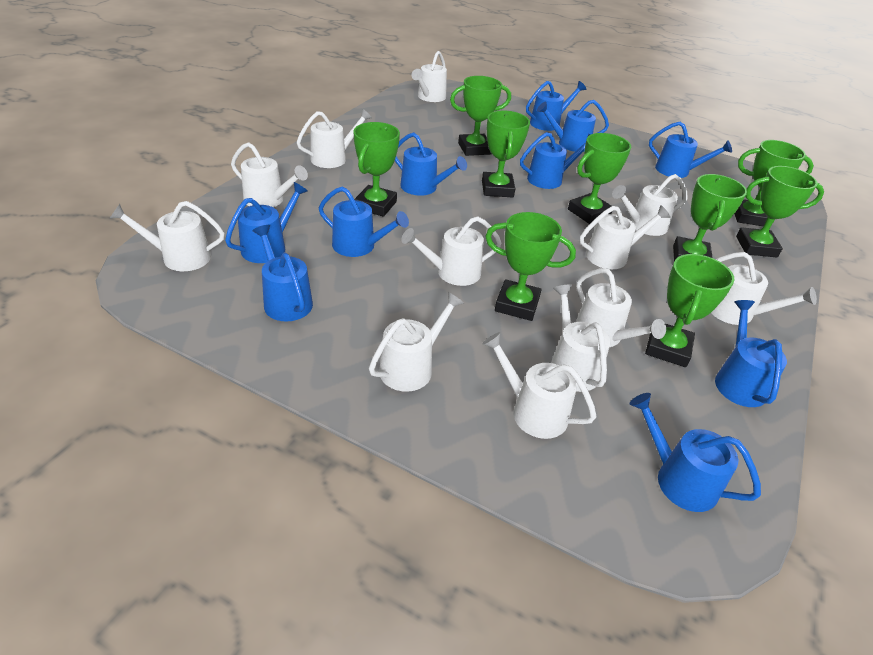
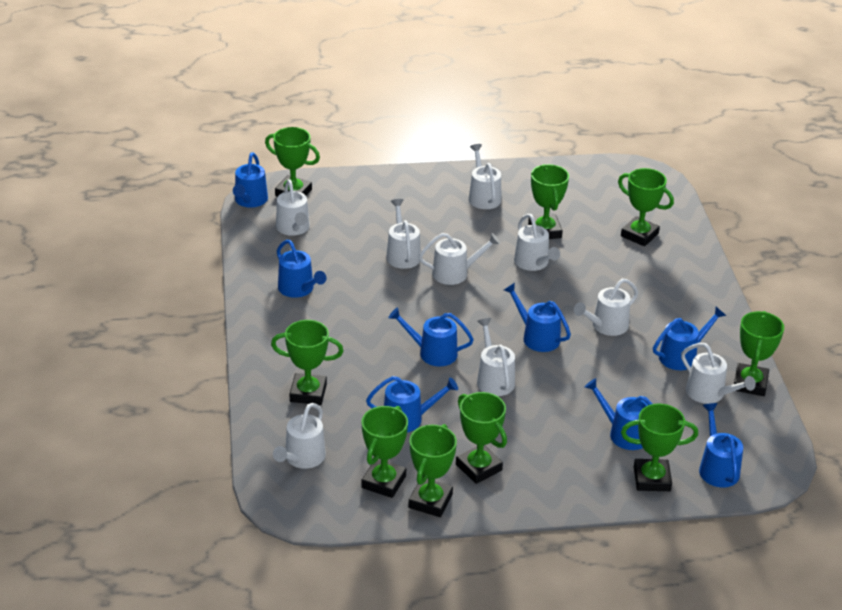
blue watering can: 10 -> 8
white watering can: 12 -> 9

